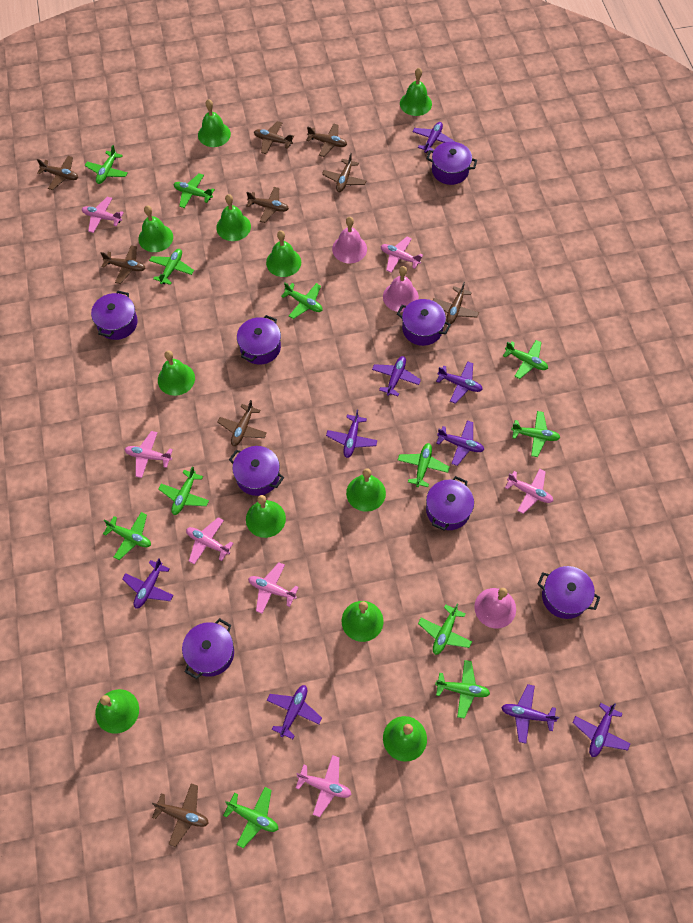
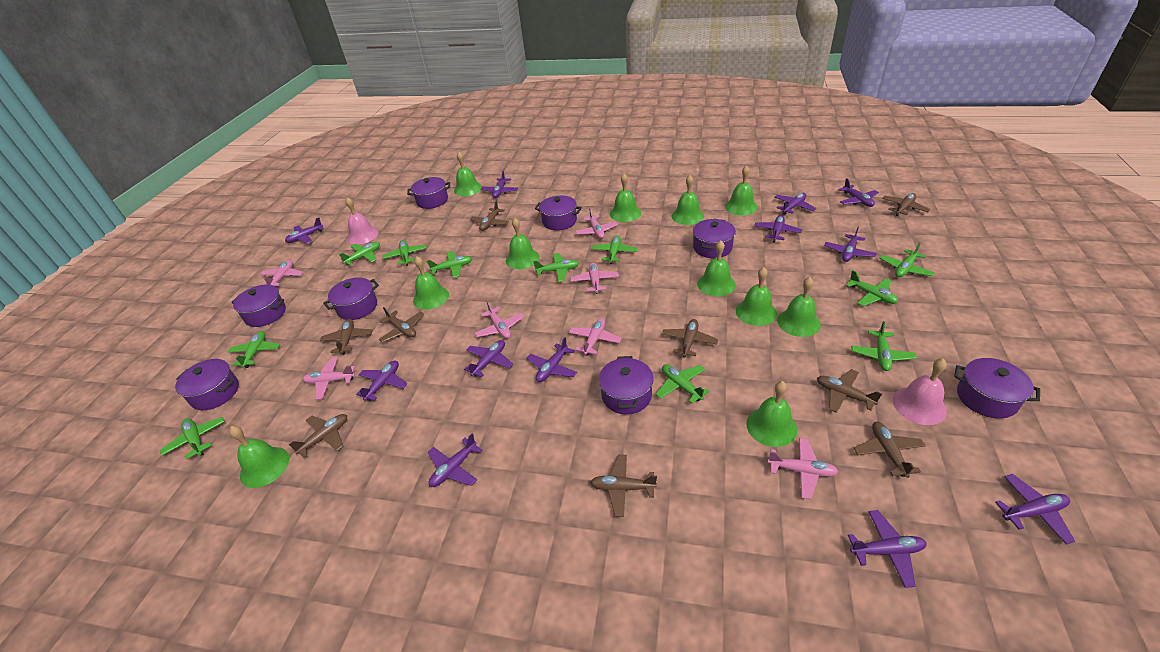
green plane: 12 -> 11
pink bell: 3 -> 2
purple plane: 9 -> 12

